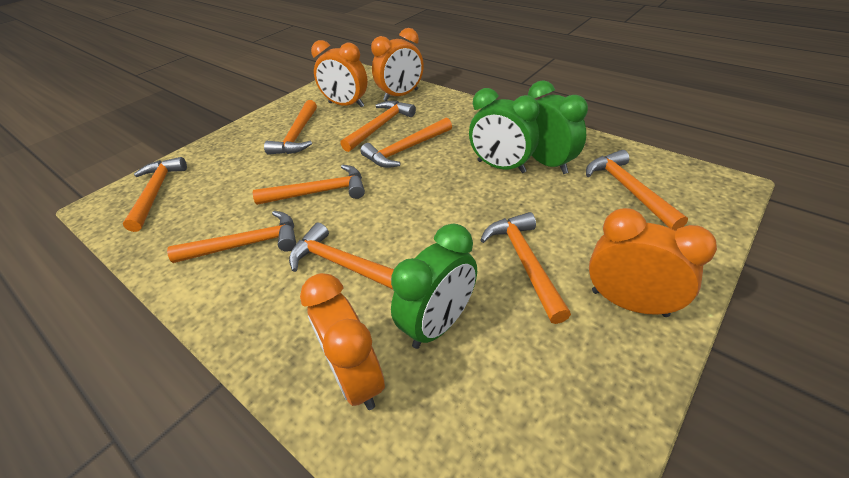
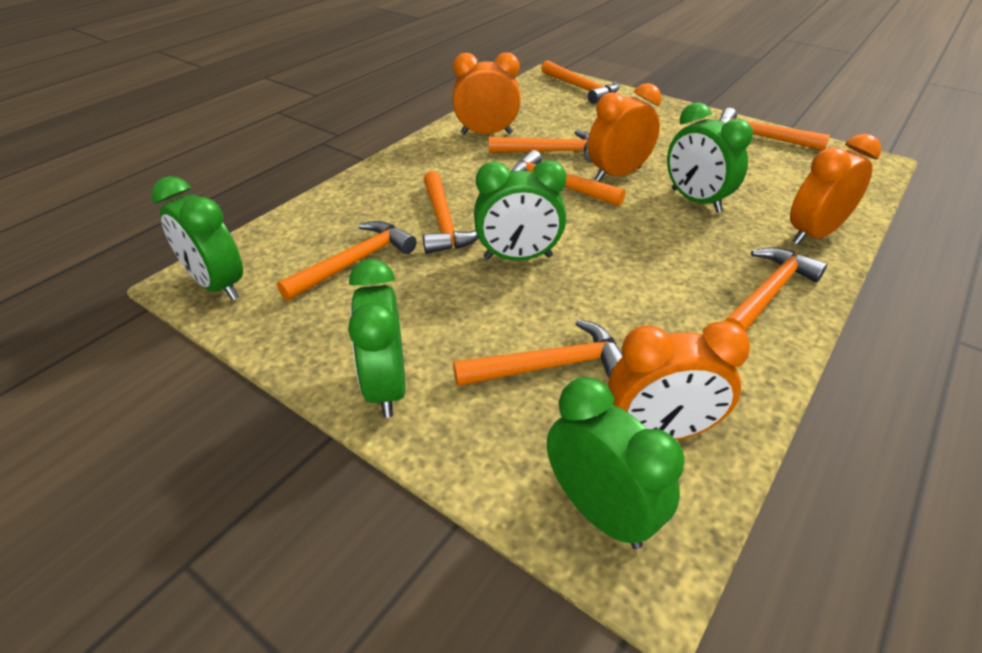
green clock: 3 -> 5
orange hammer: 9 -> 8

